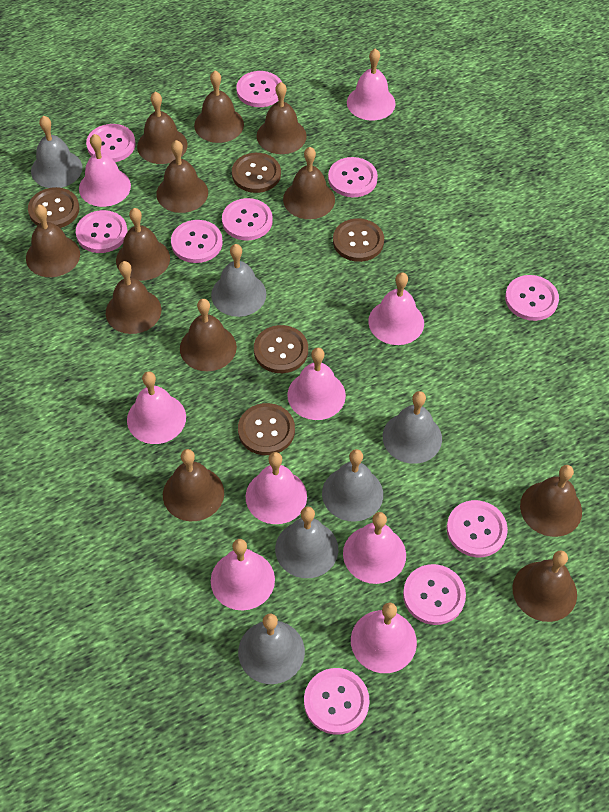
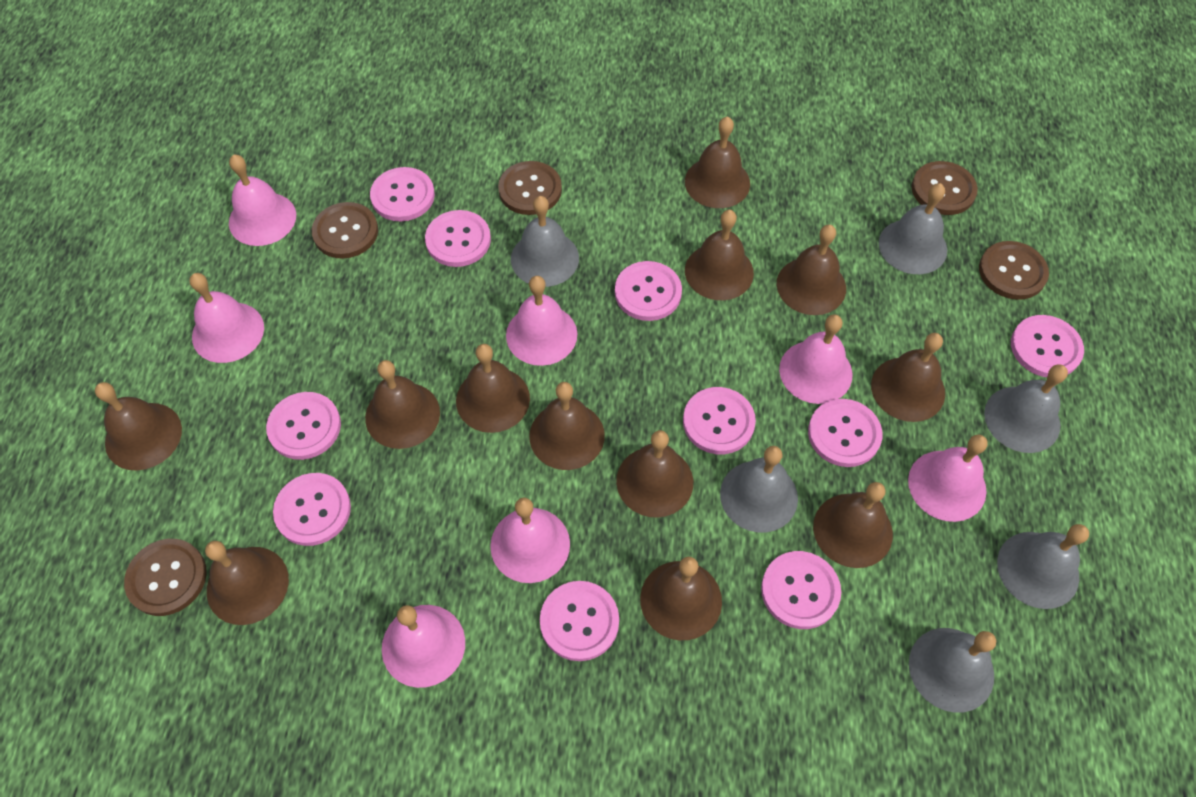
pink bell: 9 -> 7

